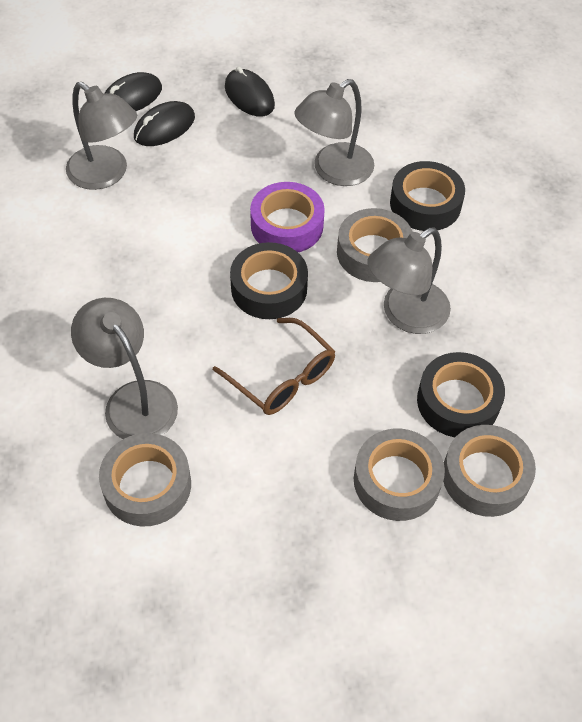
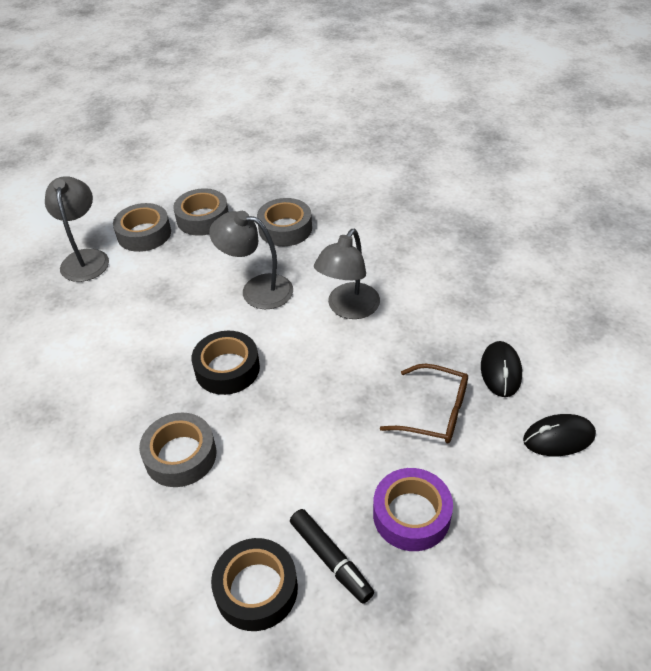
black marker: 0 -> 1
black mouse: 3 -> 2
black tape: 3 -> 2
grey lamp: 4 -> 3

